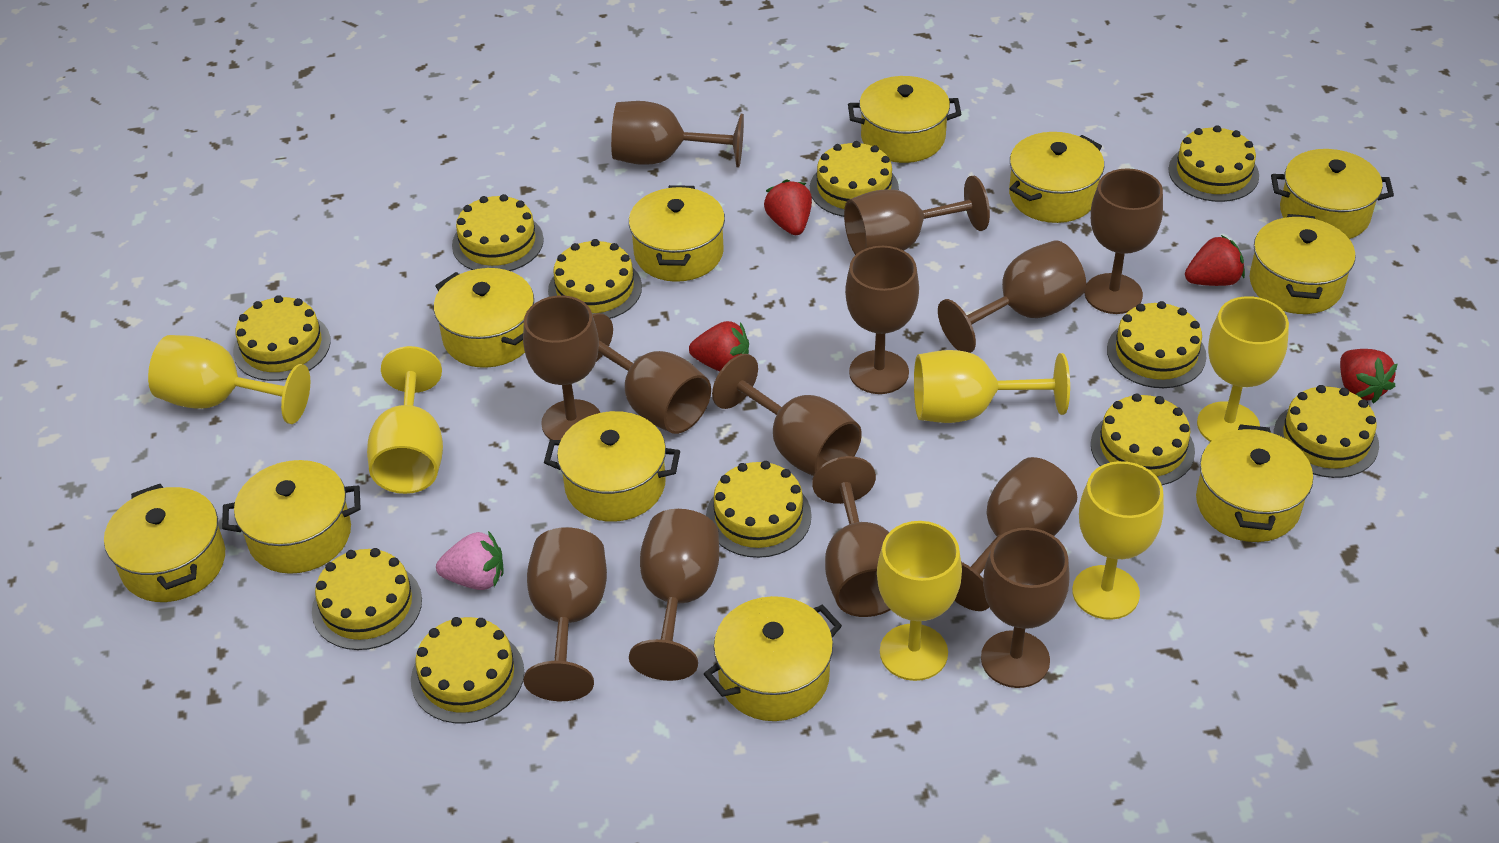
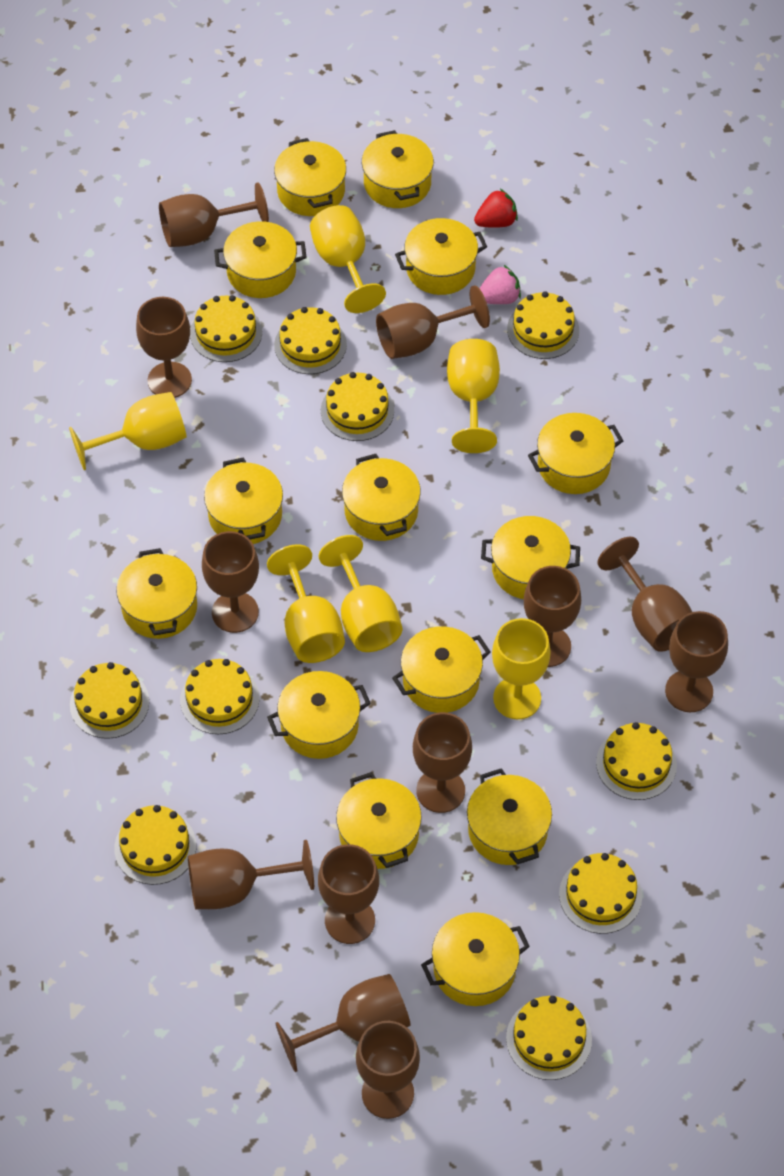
brown goblet: 13 -> 12
red strawberry: 4 -> 1
yellow cake: 11 -> 10
yellow pot: 11 -> 14

